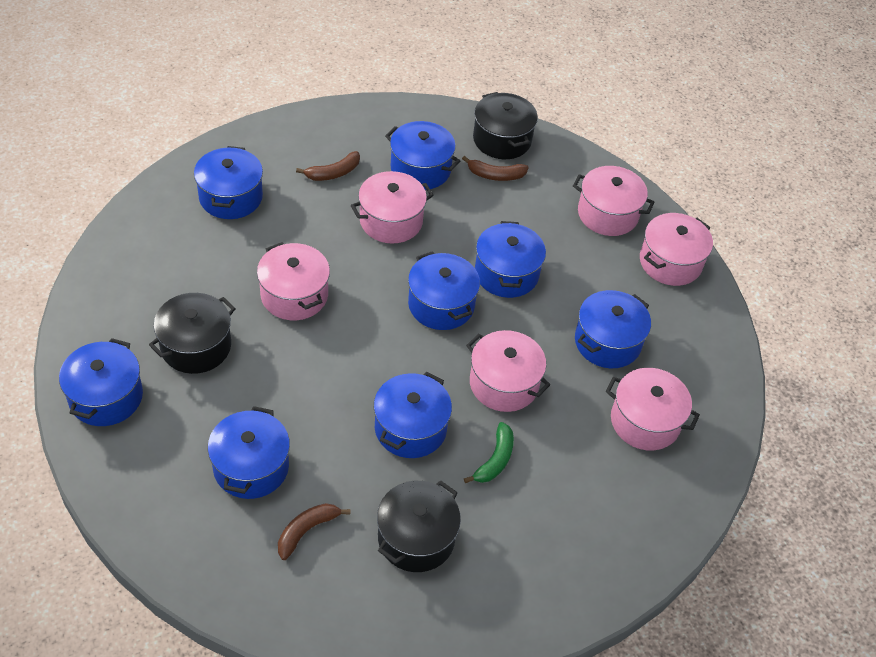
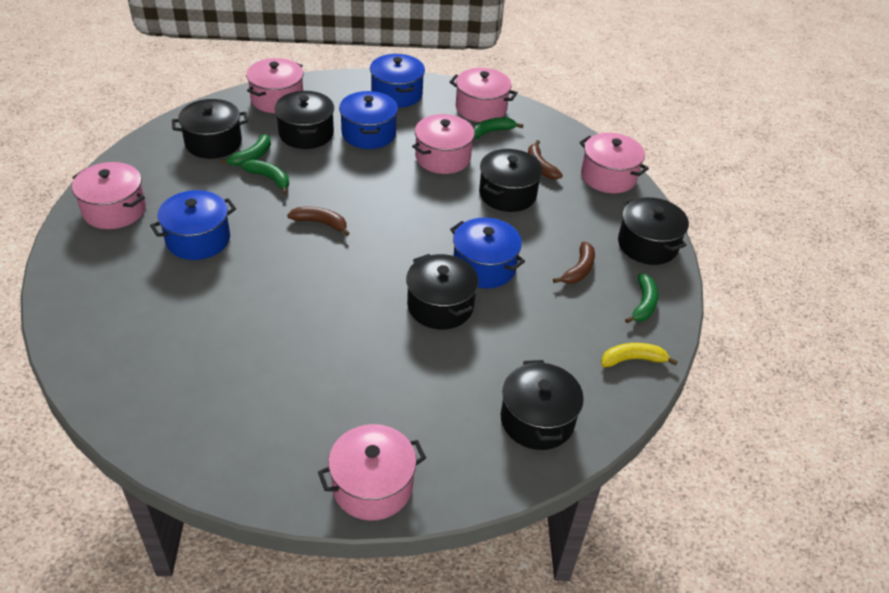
black pot: 3 -> 6
blue pot: 8 -> 4
green banana: 1 -> 4
yellow banana: 0 -> 1

